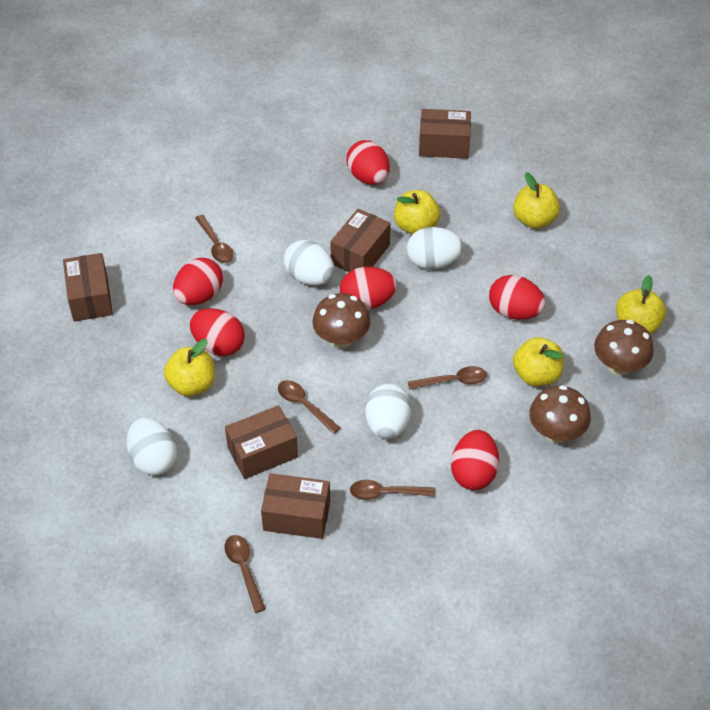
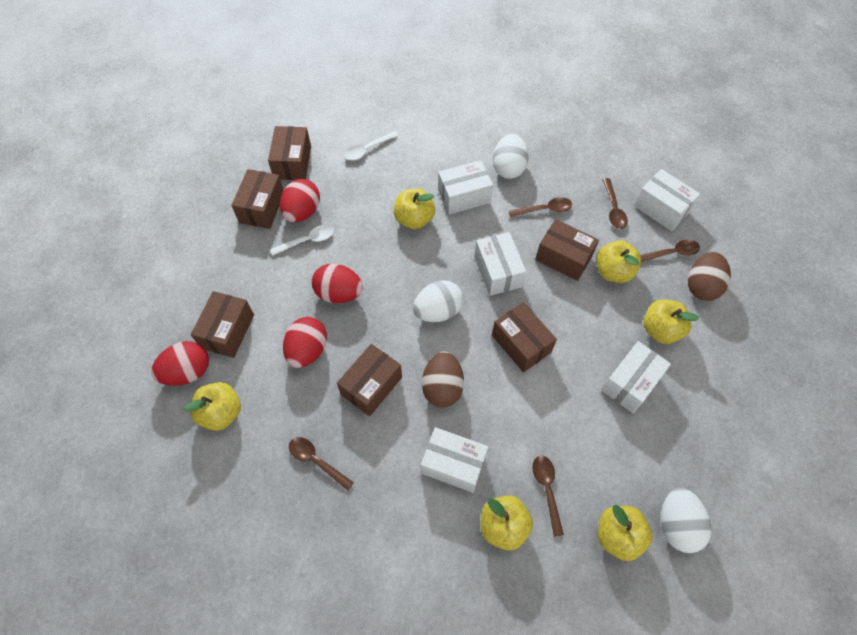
brown box: 5 -> 6
brown egg: 0 -> 2
brown mushroom: 3 -> 0
red egg: 6 -> 4
white box: 0 -> 5
white egg: 4 -> 3
white spoon: 0 -> 2
yellow apple: 5 -> 6

